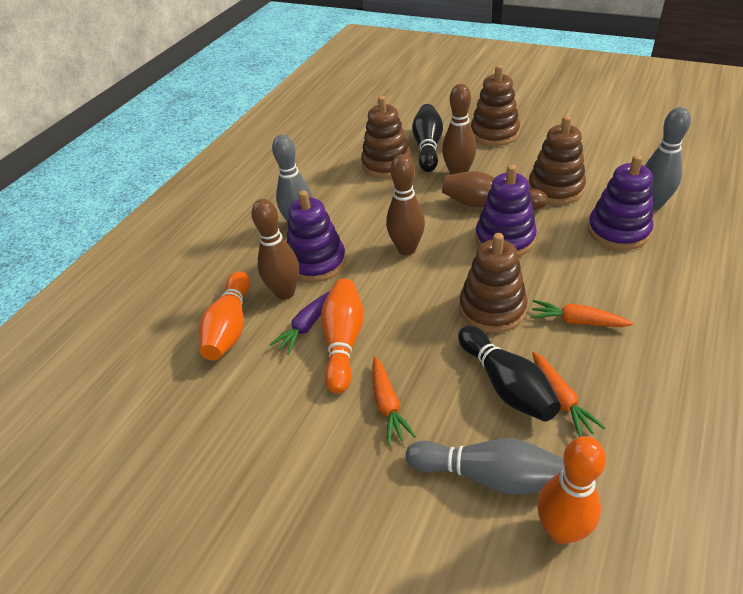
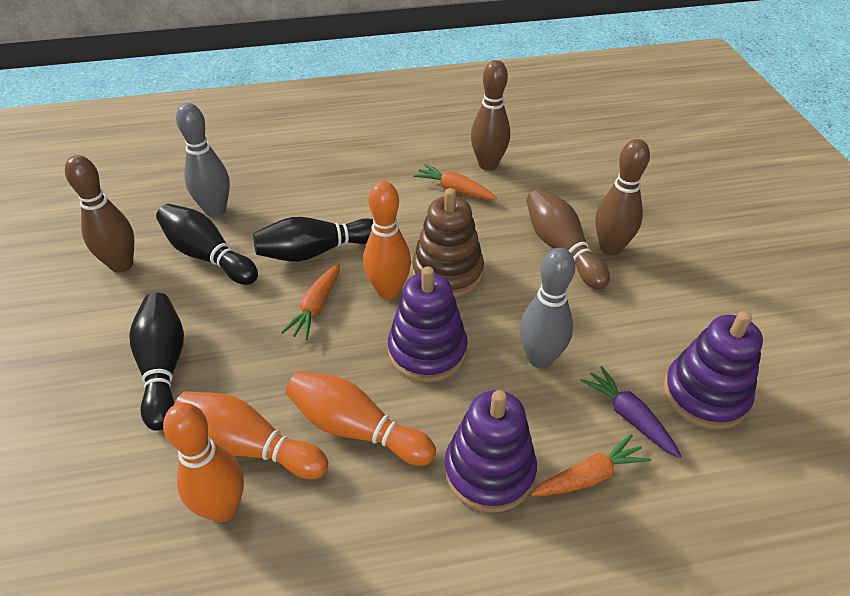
black bowling pin: 2 -> 3
brown stacking toy: 4 -> 1
grey bowling pin: 3 -> 2
orange bowling pin: 3 -> 4

